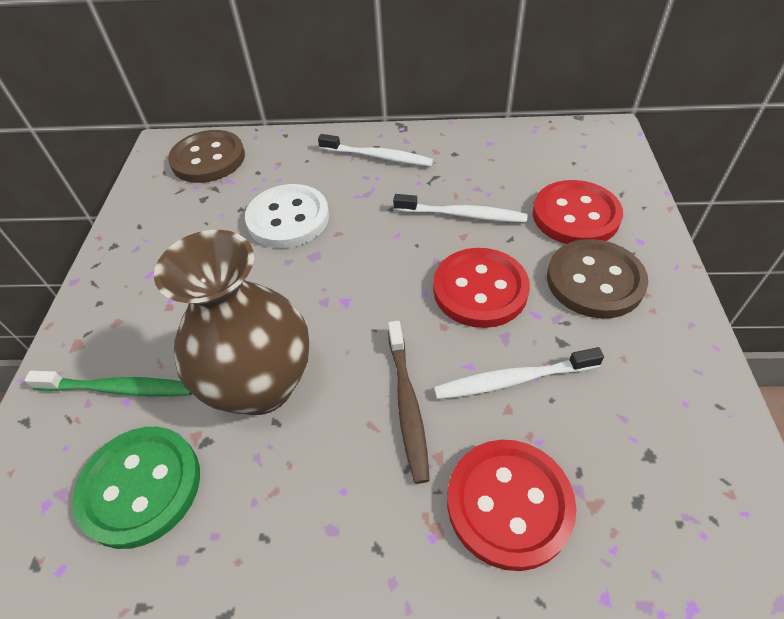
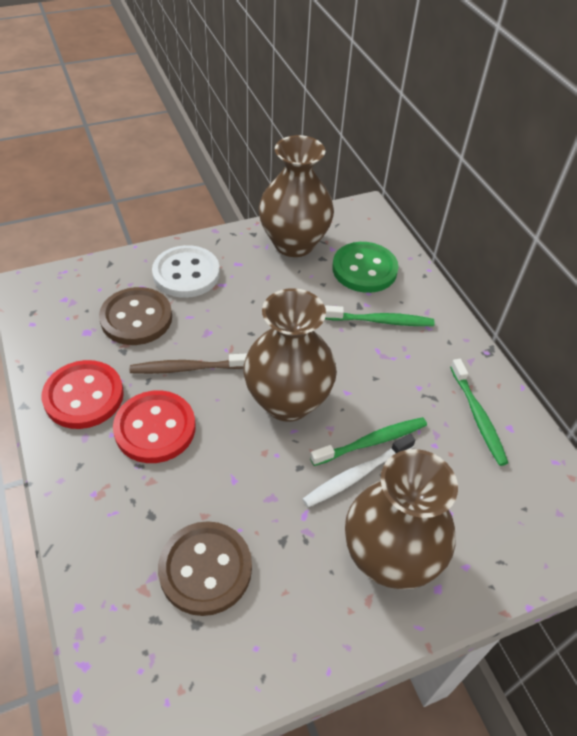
brown vase: 1 -> 3
green toothbrush: 1 -> 3
red button: 3 -> 2
white toothbrush: 3 -> 1

